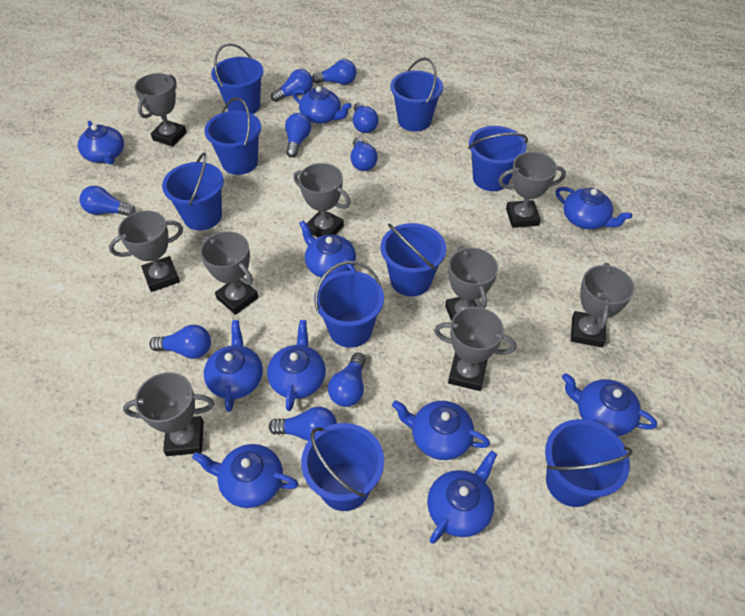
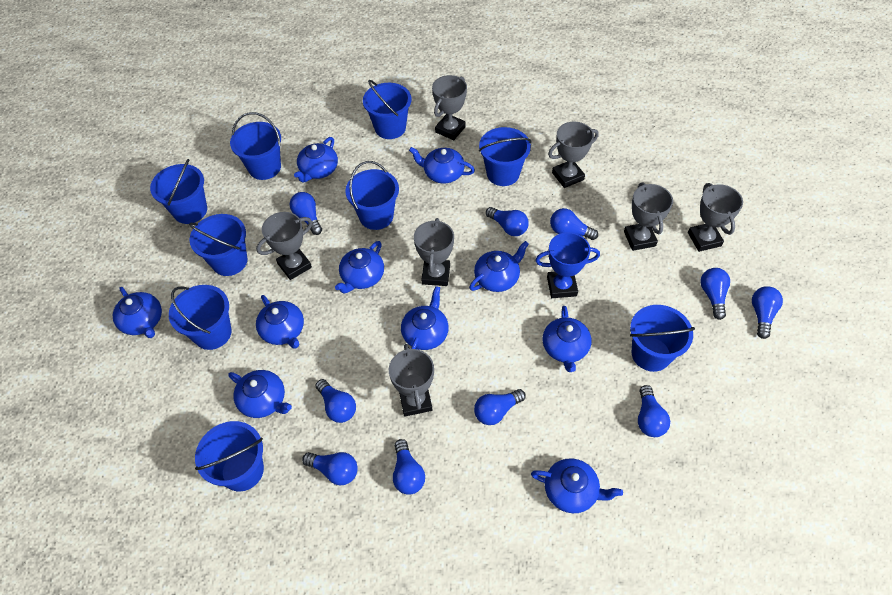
blue light bulb: 9 -> 10
blue trophy: 0 -> 1
grey trophy: 9 -> 7

